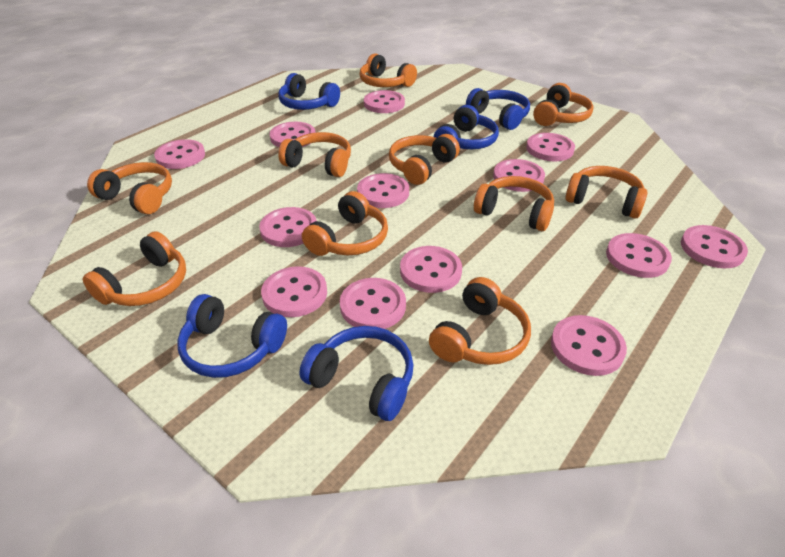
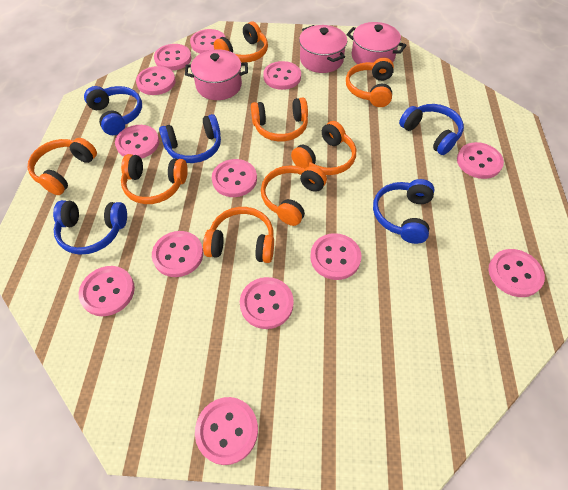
orange headphones: 10 -> 8
pink pot: 0 -> 3

